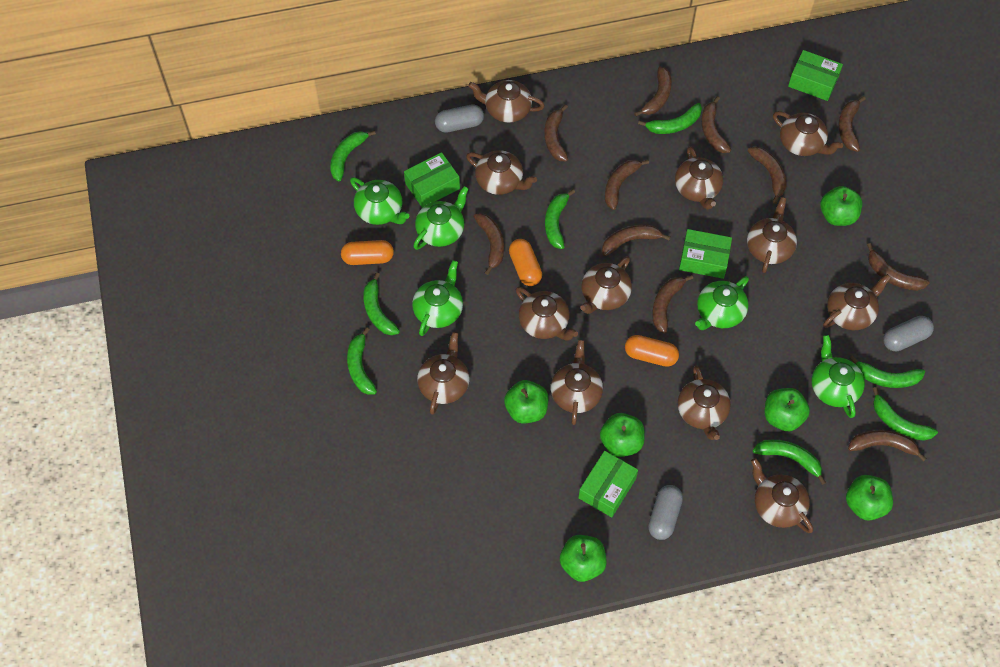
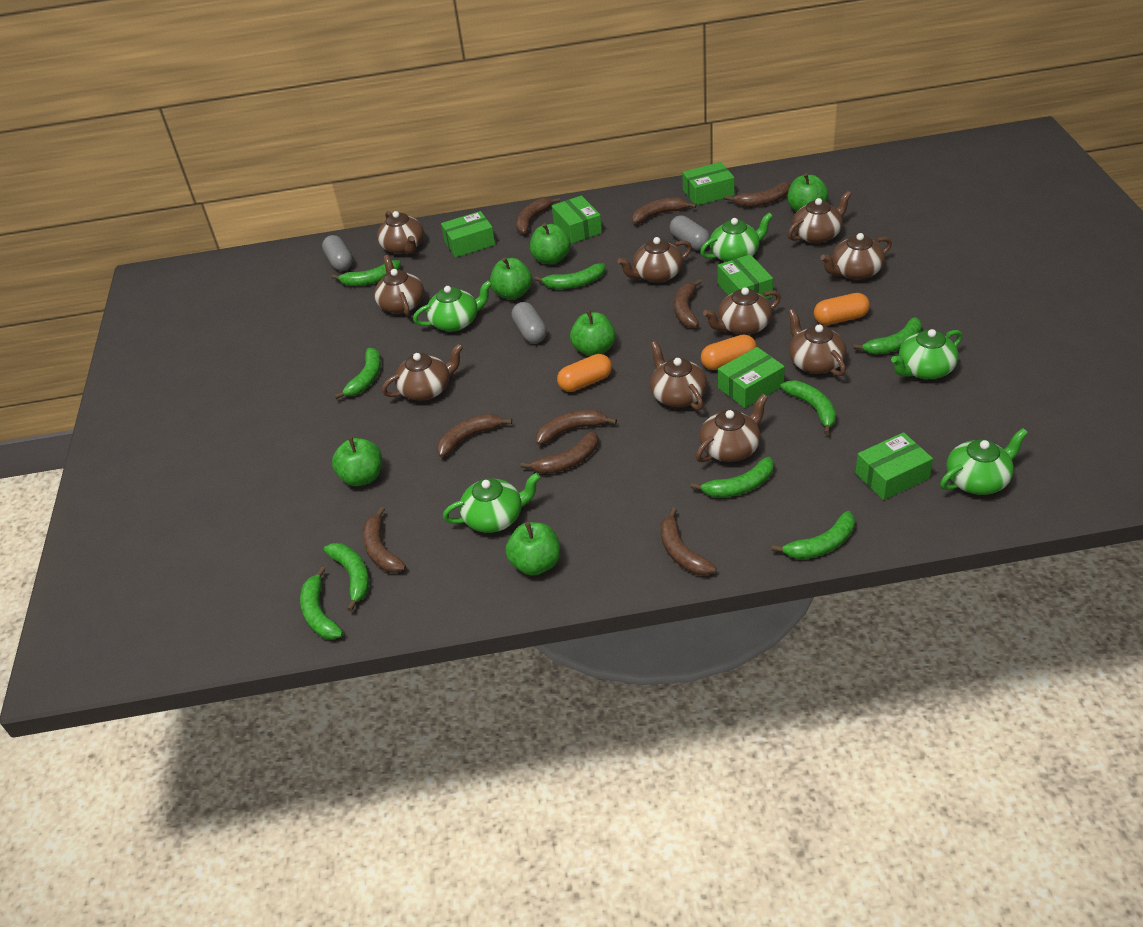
brown banana: 11 -> 9
brown teapot: 12 -> 10
green banana: 8 -> 9
green box: 4 -> 6

